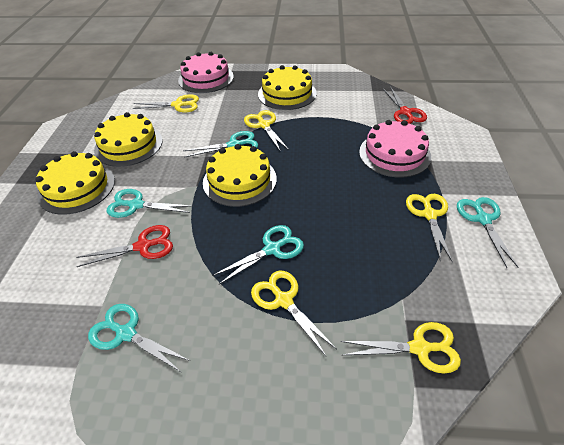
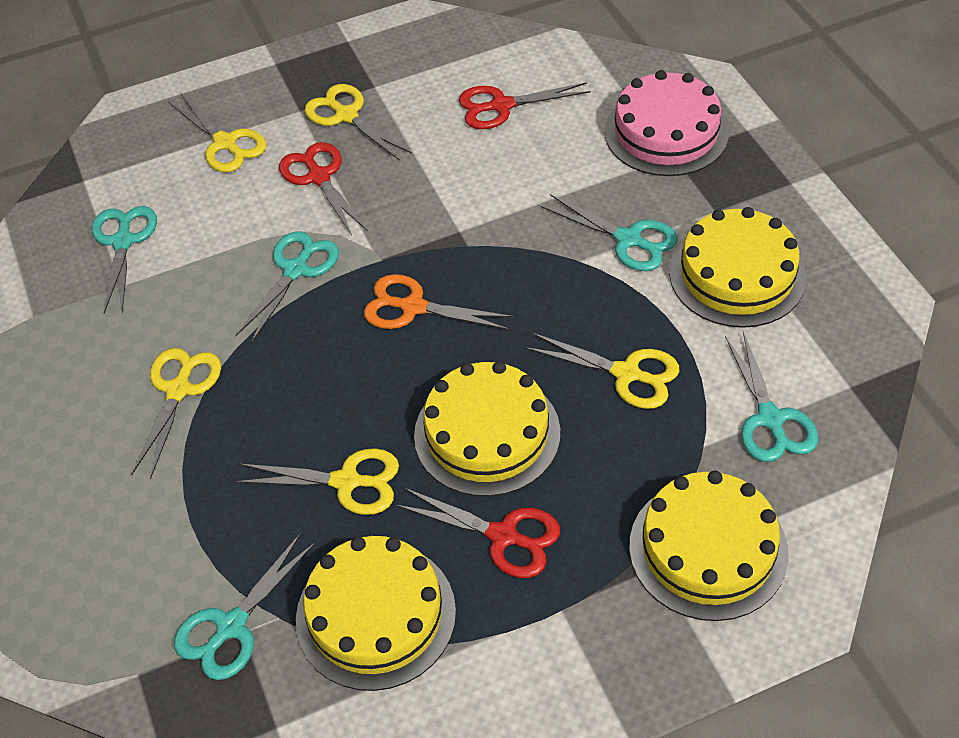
orange scissors: 0 -> 1
pink cake: 2 -> 1
red scissors: 2 -> 3

